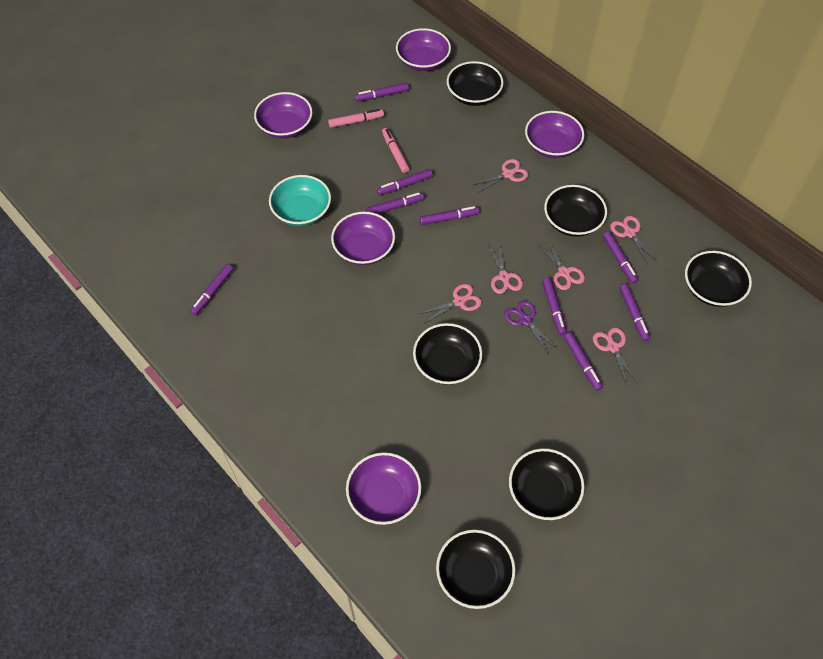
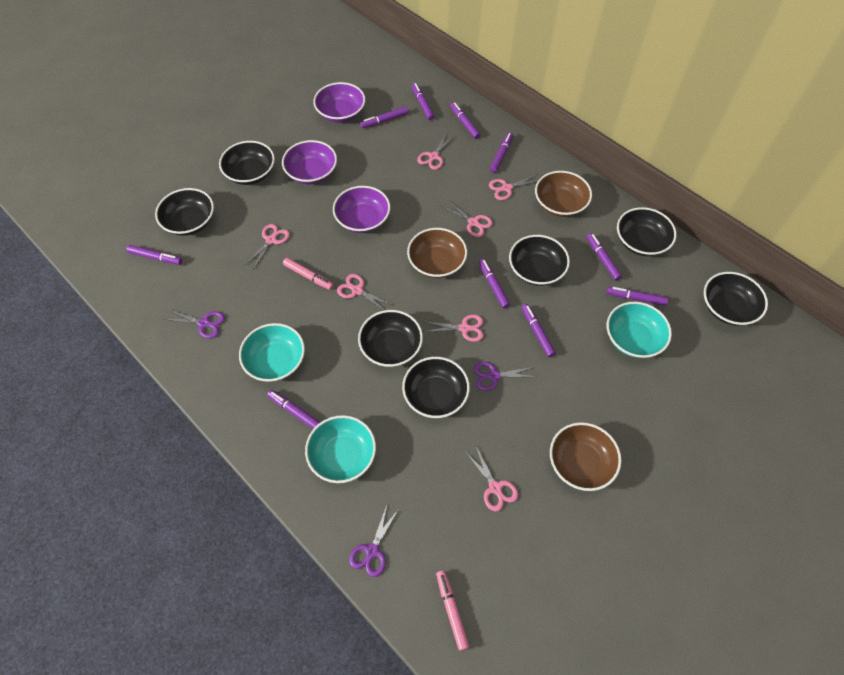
black bowl: 6 -> 7
brown bowl: 0 -> 3
pink scissors: 6 -> 7
purple bowl: 5 -> 3
purple marker: 9 -> 10
purple scissors: 1 -> 3
turquoise bowl: 1 -> 3

